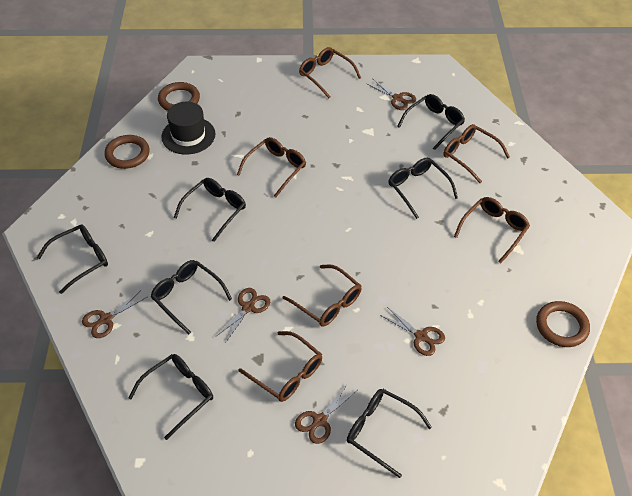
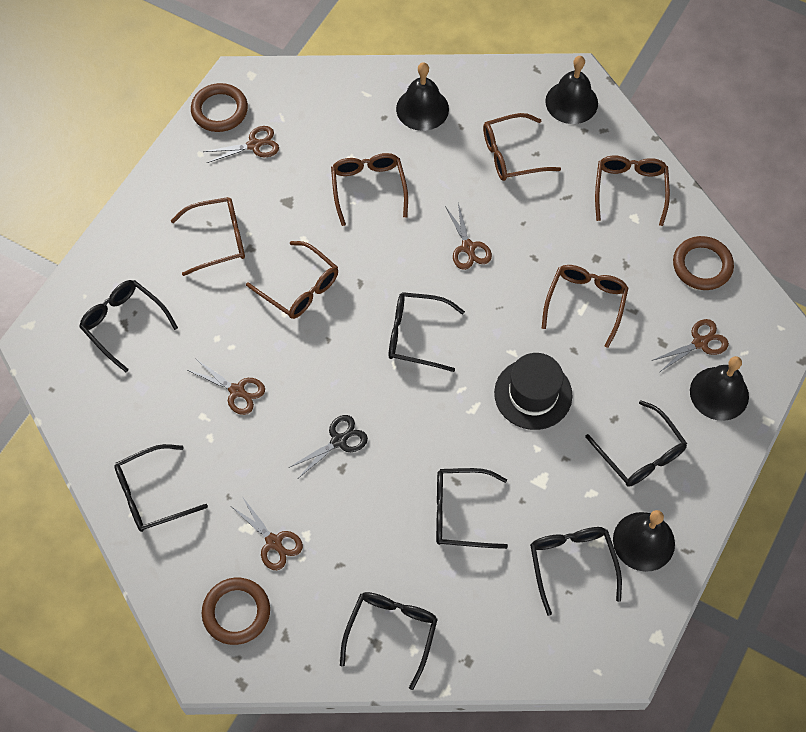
black bell: 0 -> 4
black scissors: 0 -> 1

